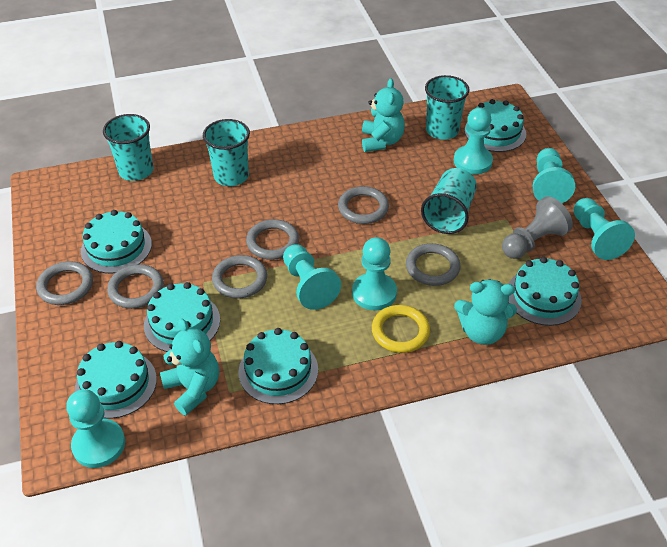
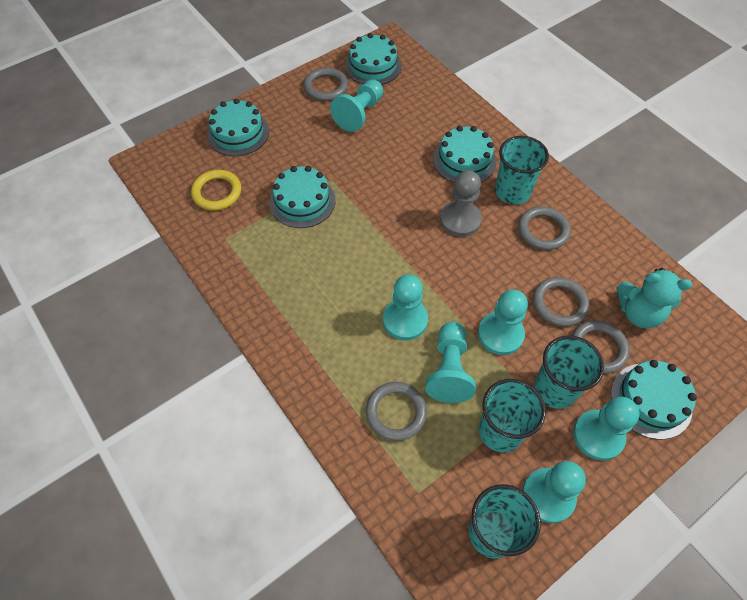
grey ring: 6 -> 5
turquoise cake: 6 -> 5
turquoise teddy bear: 3 -> 1

